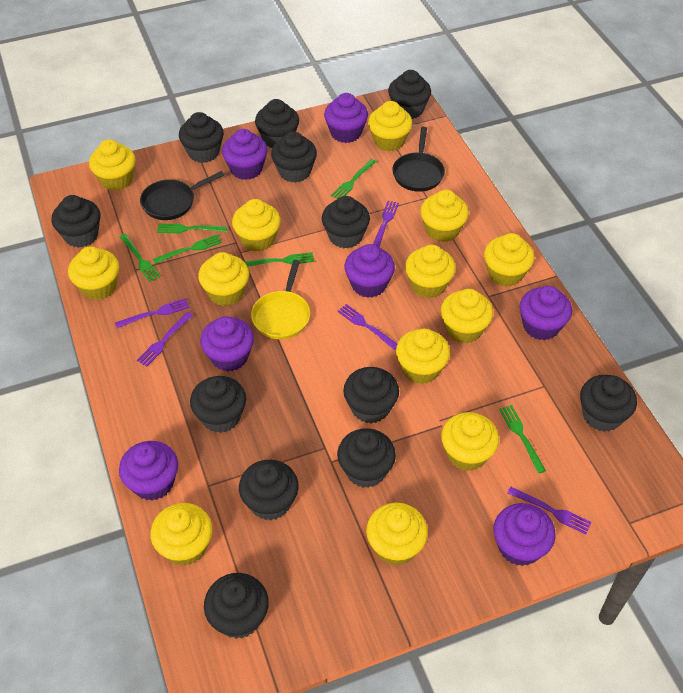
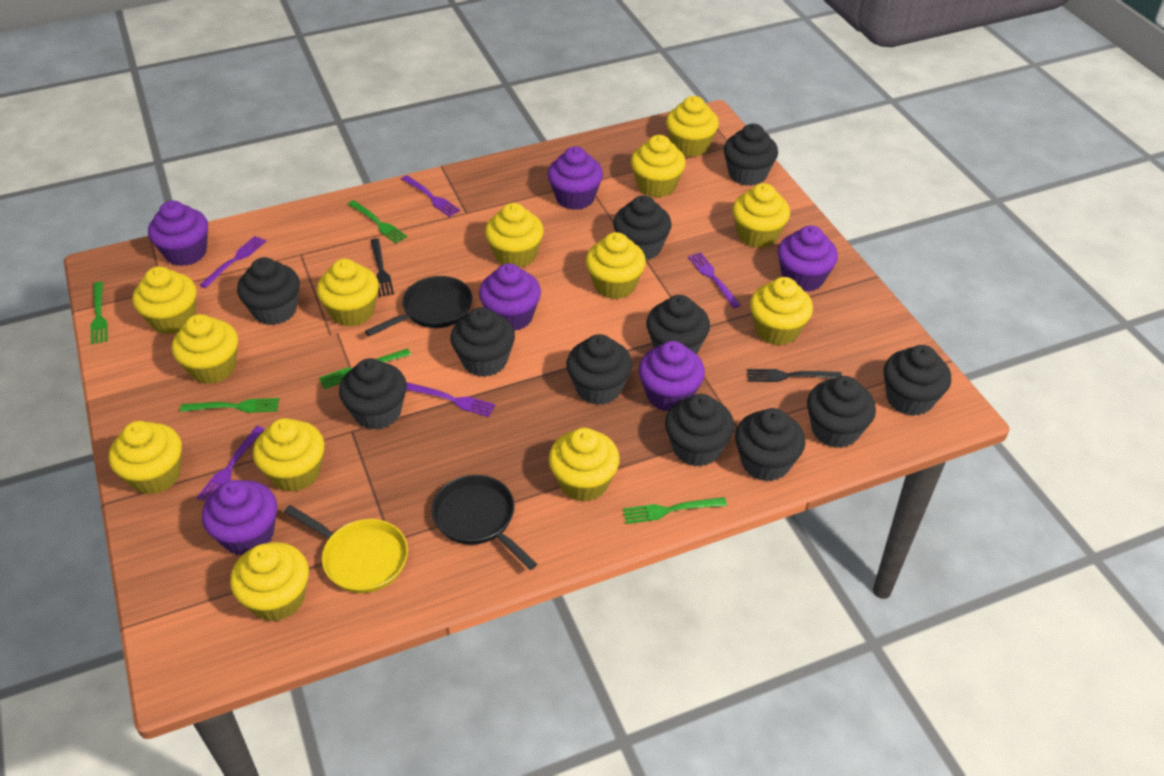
black cupcake: 12 -> 11
black fork: 0 -> 2
green fork: 6 -> 5
purple cupcake: 7 -> 6

